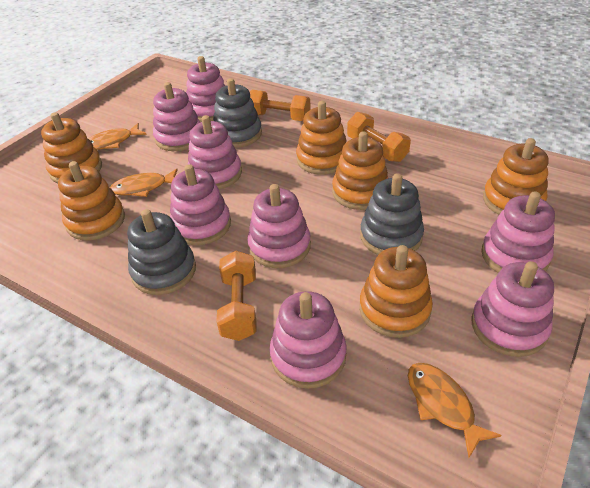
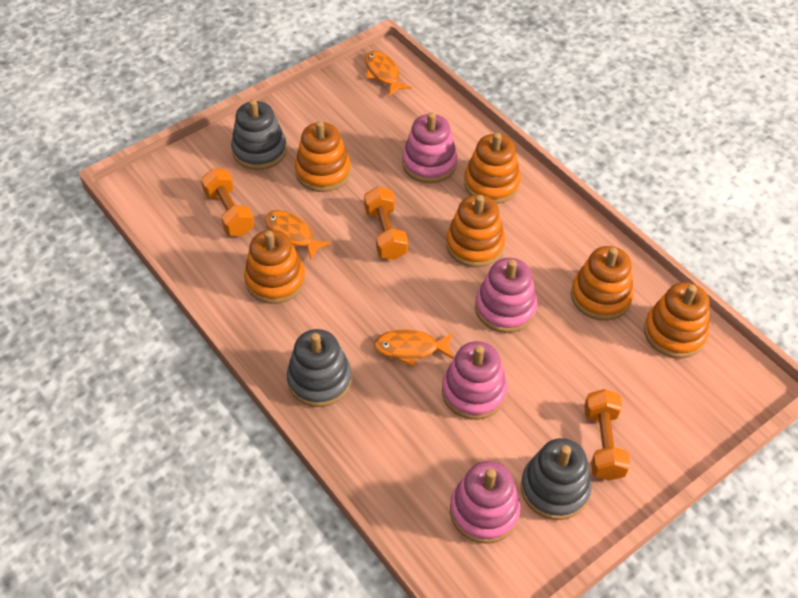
pink stacking toy: 8 -> 4

